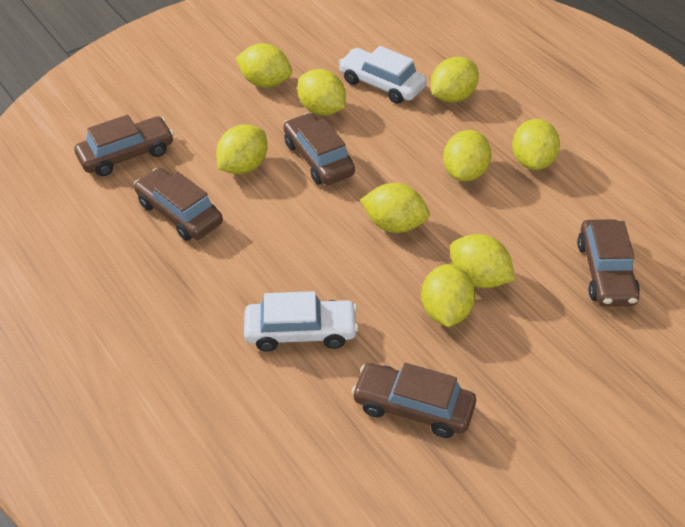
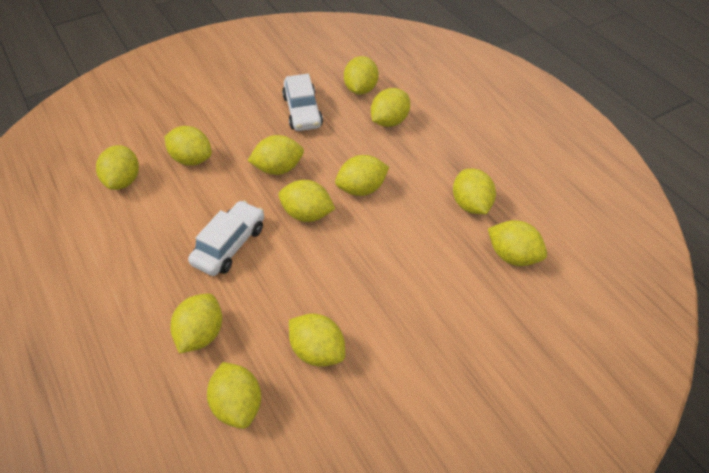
brown car: 5 -> 0
yellow lemon: 9 -> 12

